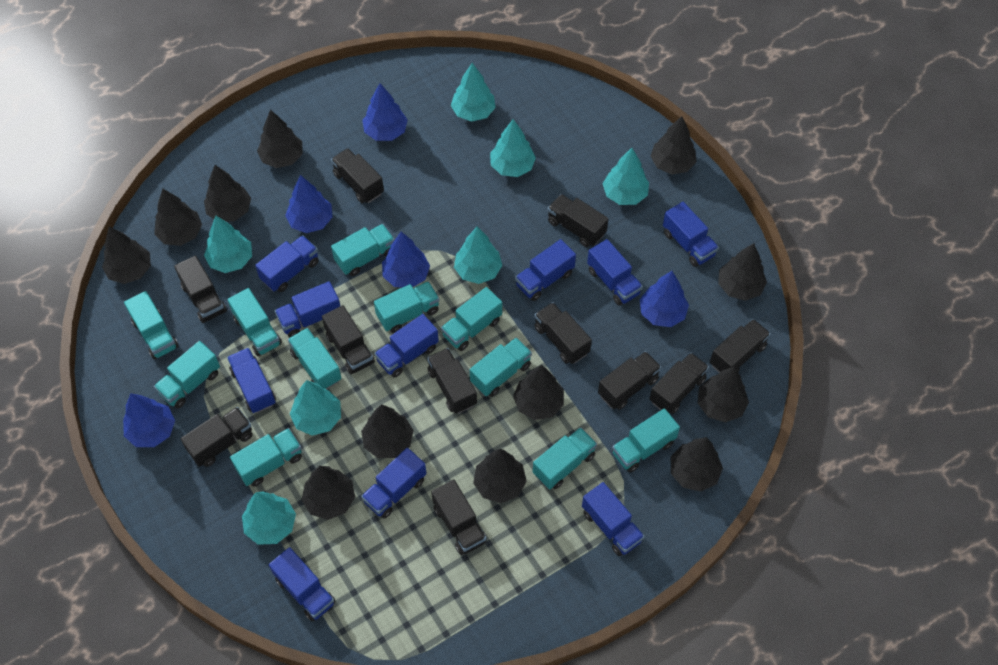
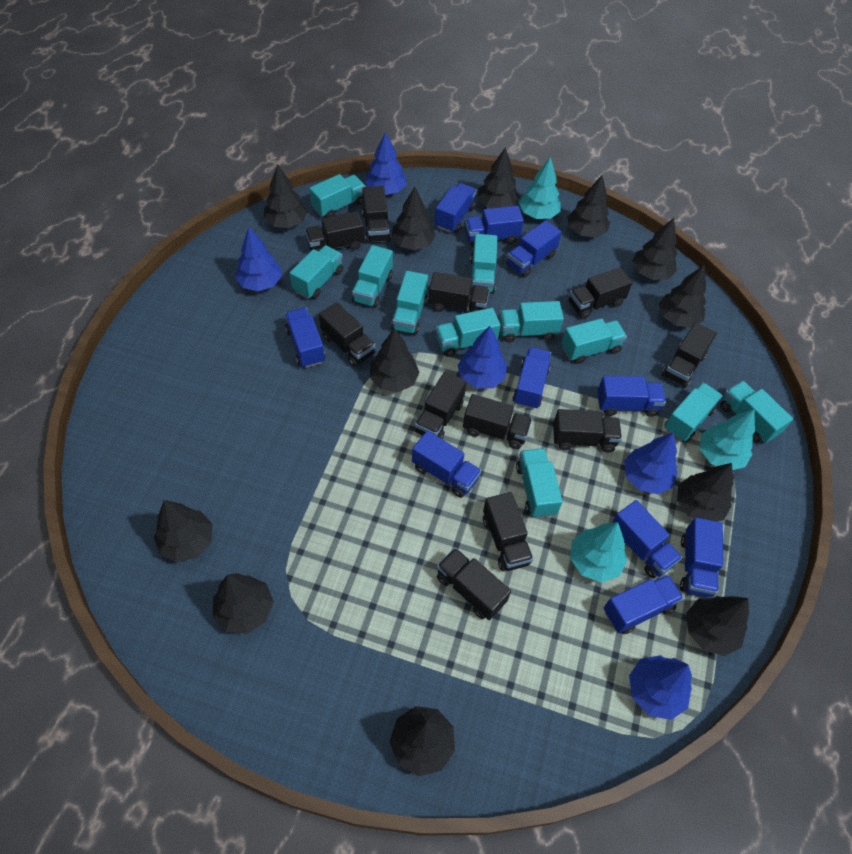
turquoise tree: 7 -> 3

